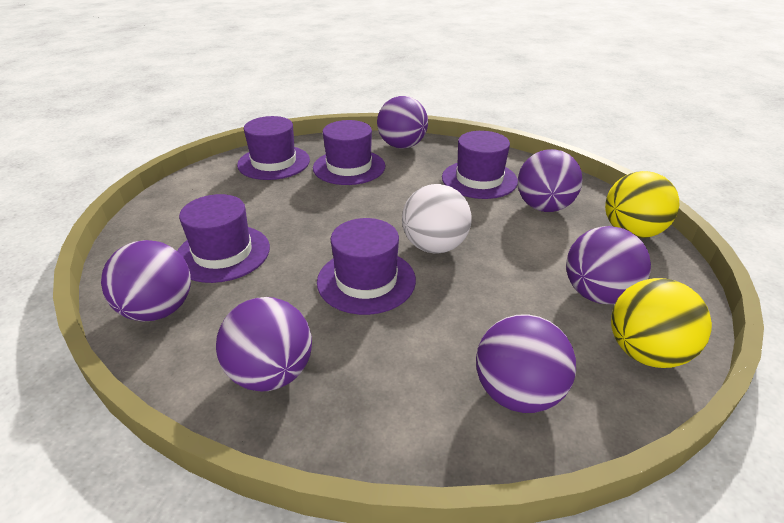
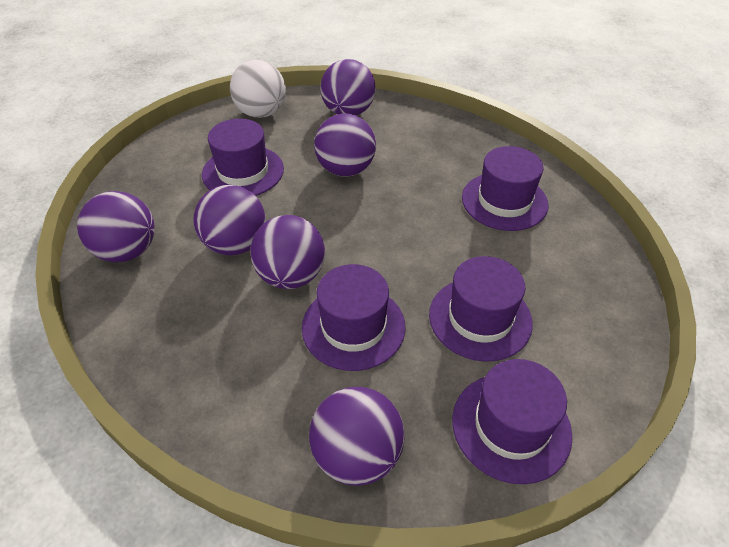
yellow ball: 2 -> 0

